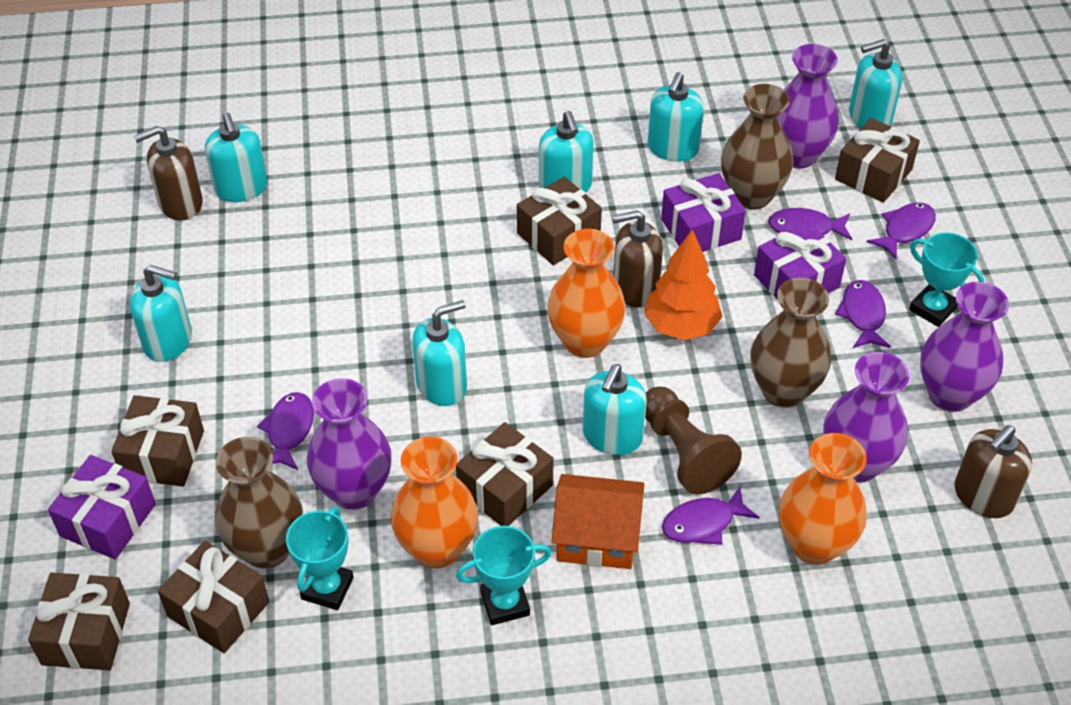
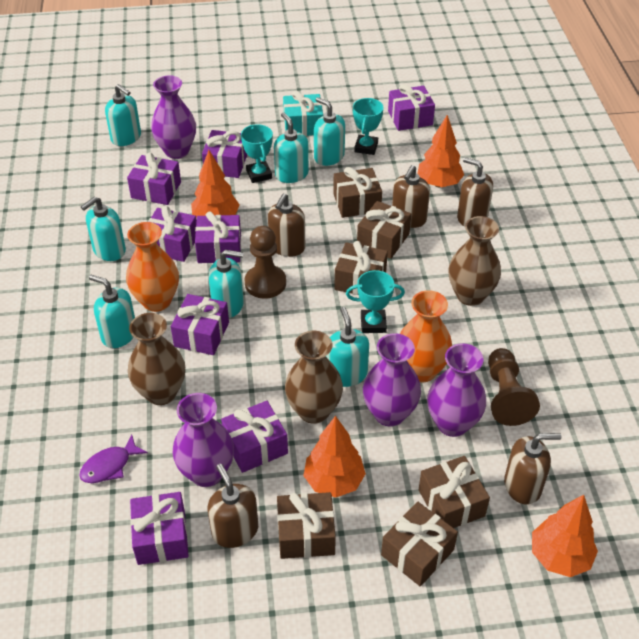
brown pawn: 1 -> 2
brown soap dispenser: 3 -> 5
orange house: 1 -> 0
orange tree: 1 -> 4
orange vase: 3 -> 2
purple fish: 5 -> 1
purple gift: 3 -> 8
turquoise gift: 0 -> 1

